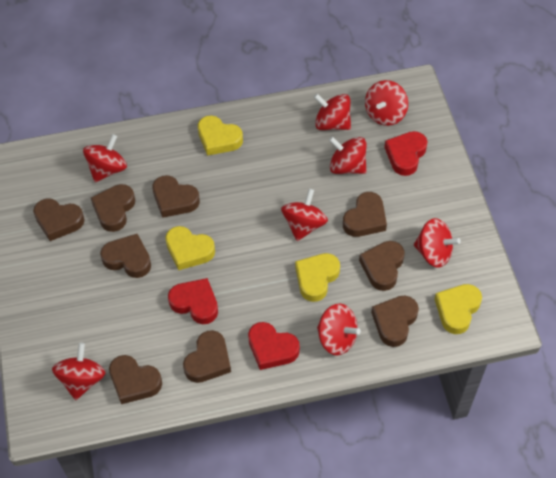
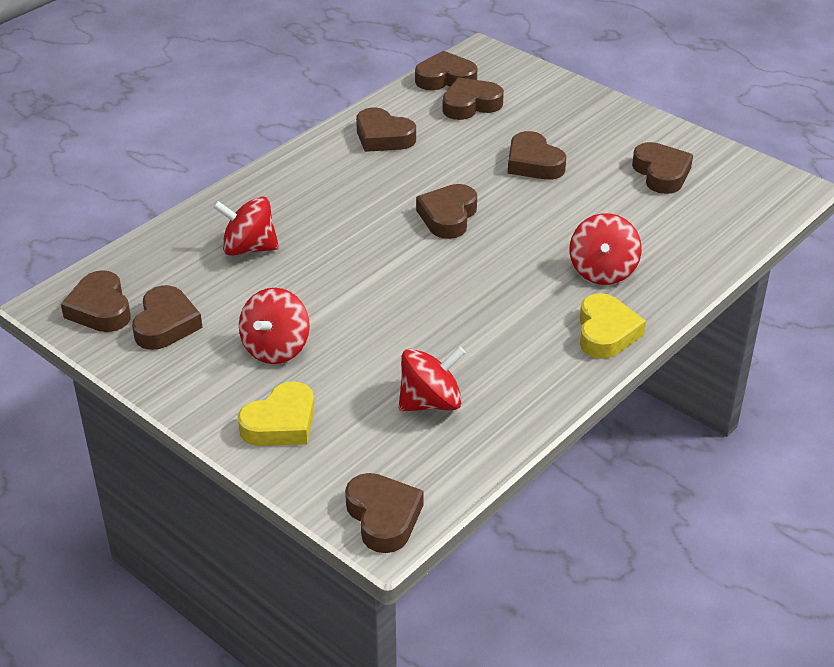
red heart: 3 -> 0
red spinning top: 8 -> 4
yellow heart: 4 -> 2

